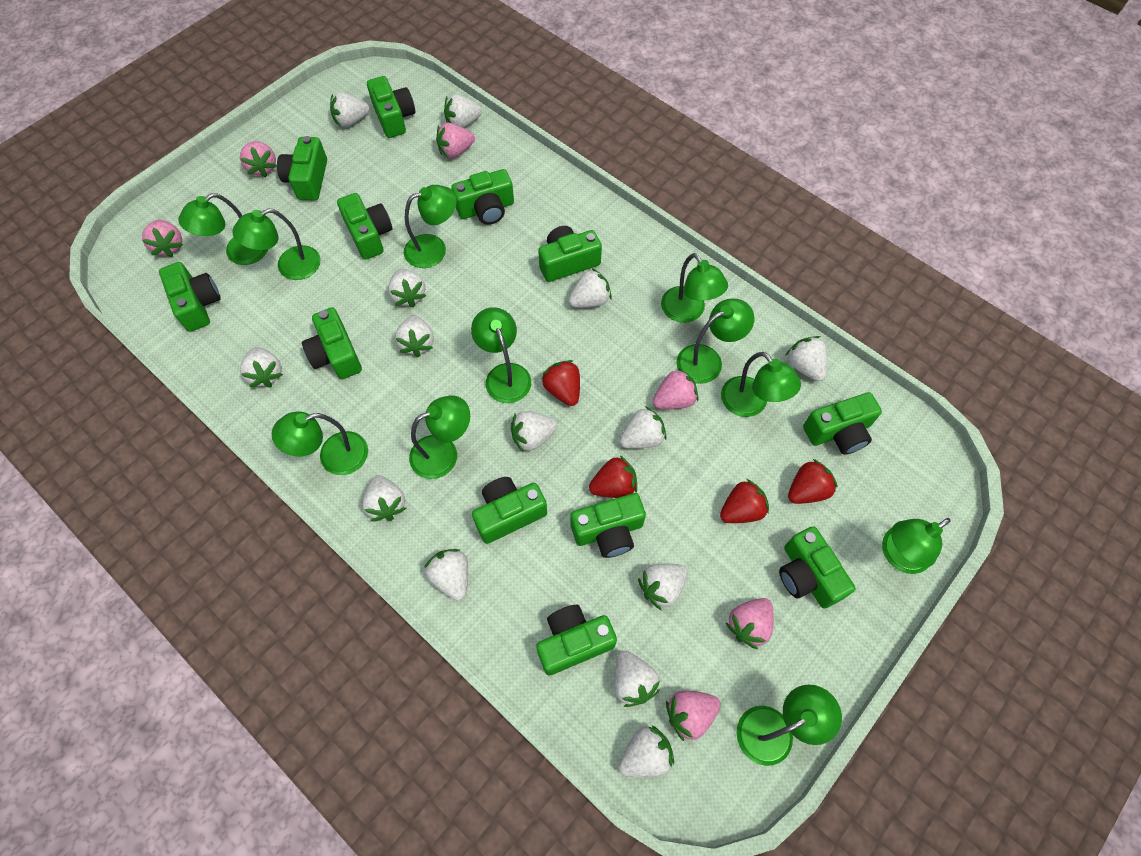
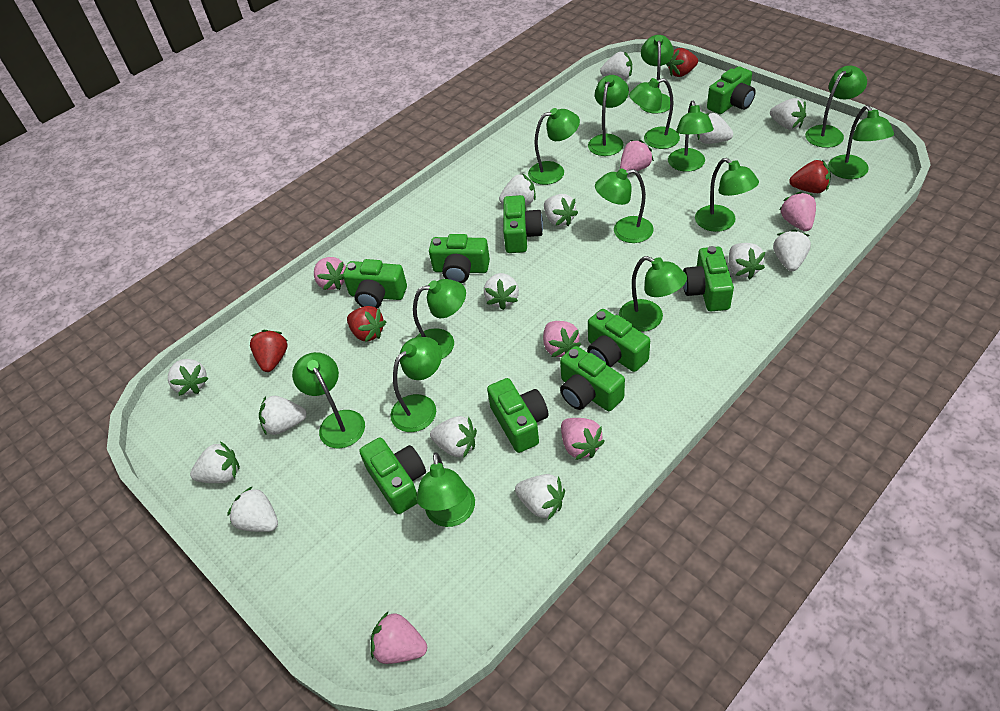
green camera: 12 -> 9
green lamp: 11 -> 14

